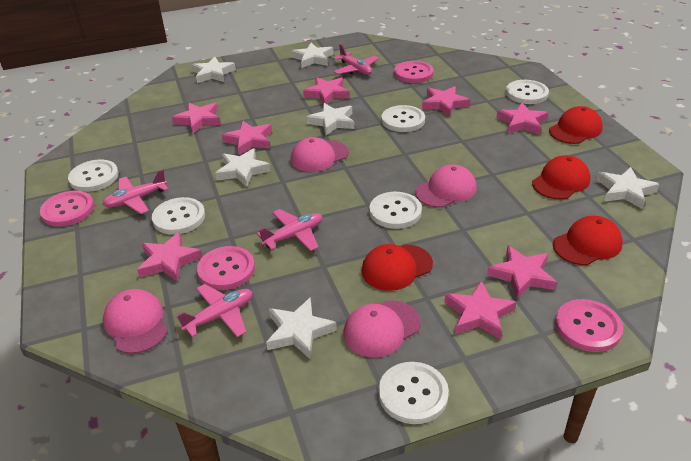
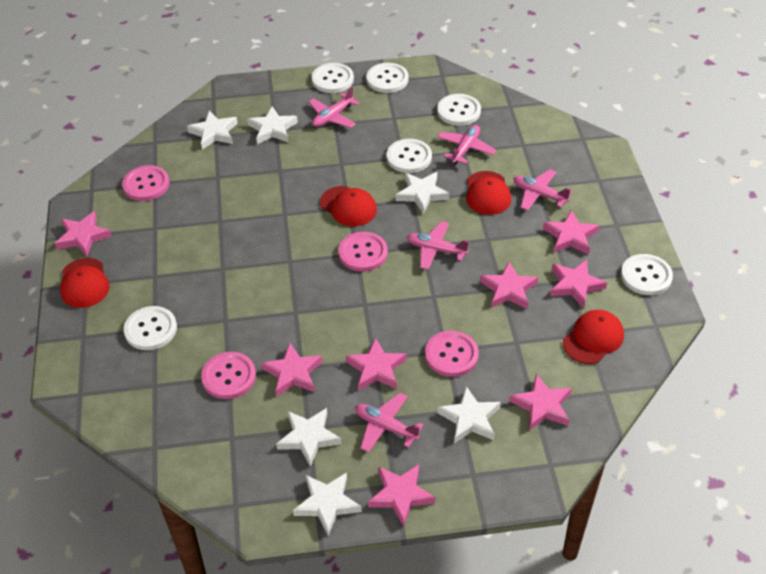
pink cap: 4 -> 0
pink plane: 4 -> 5

